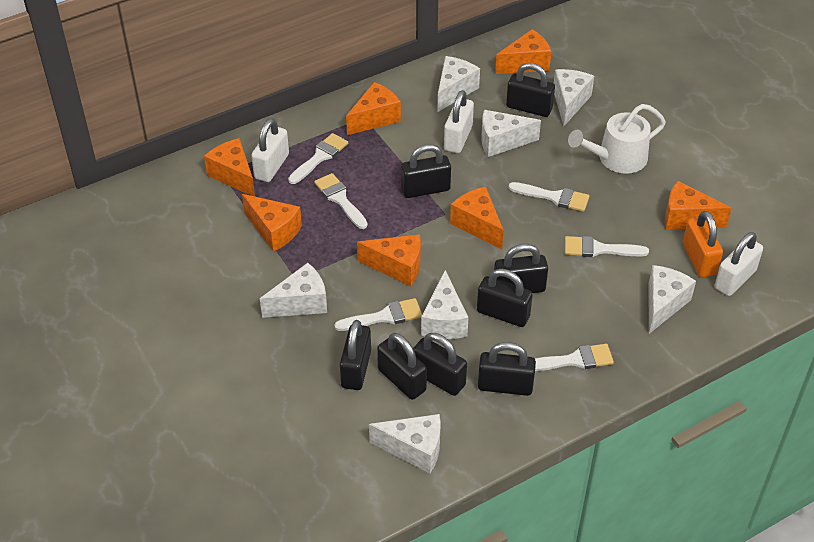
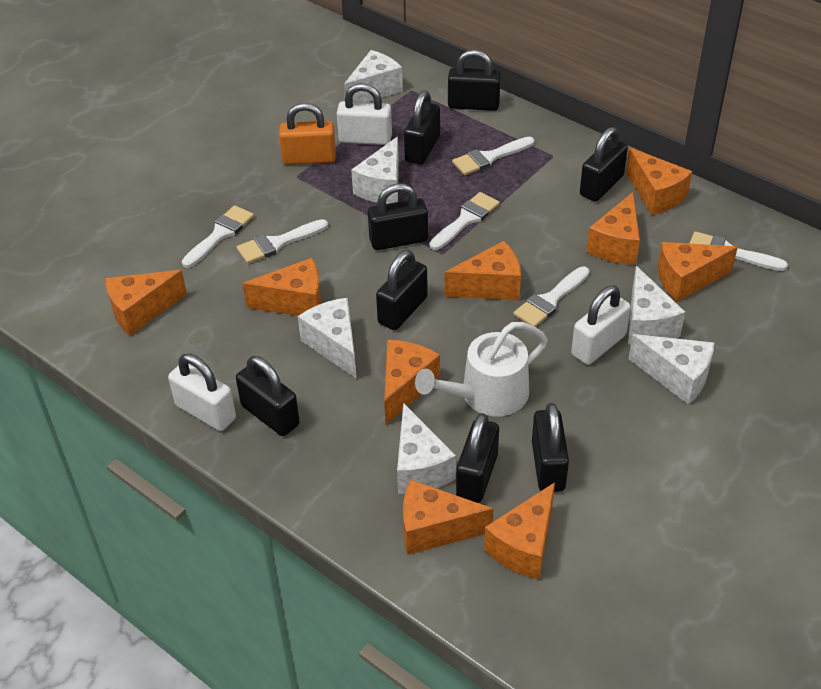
orange cheese: 7 -> 9
white cheese: 7 -> 6

